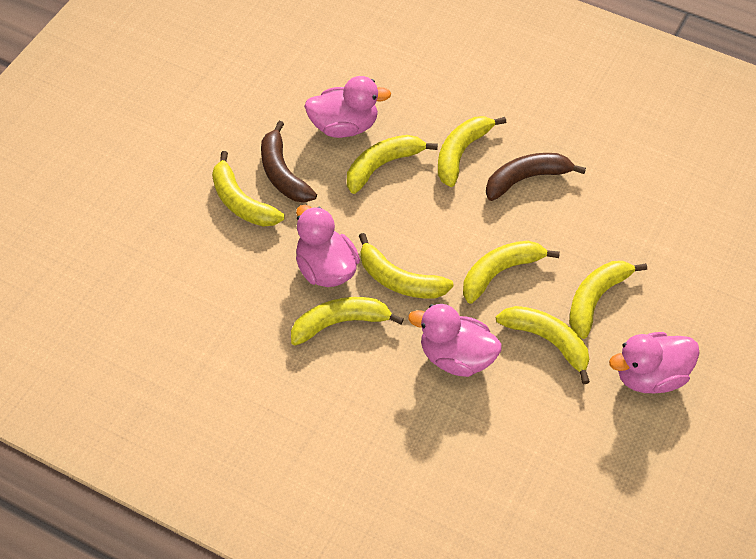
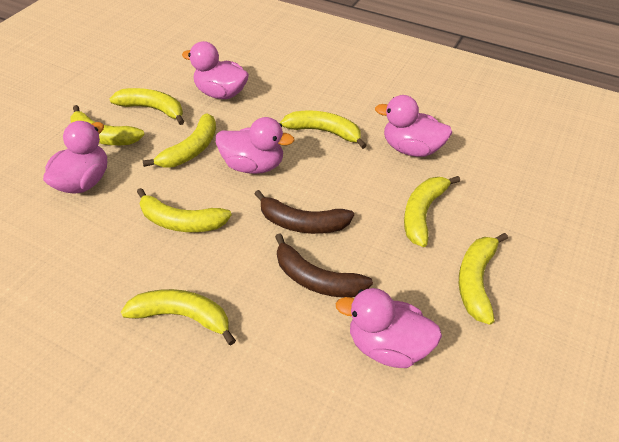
pink duck: 4 -> 5

